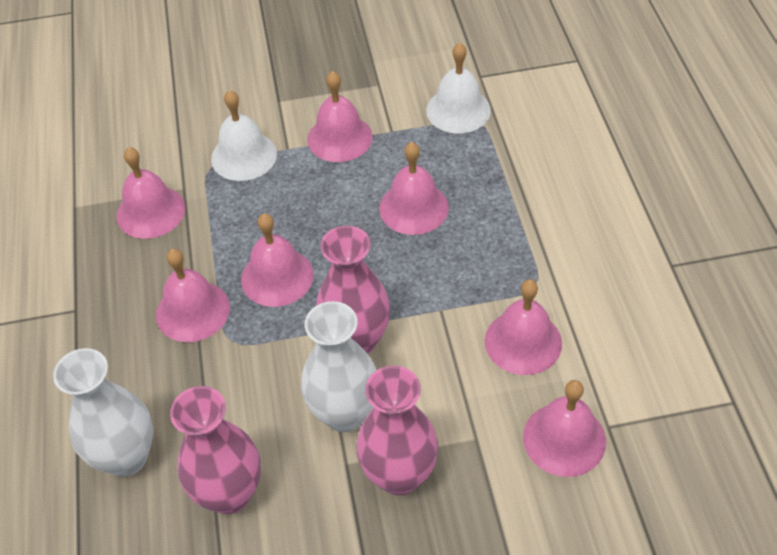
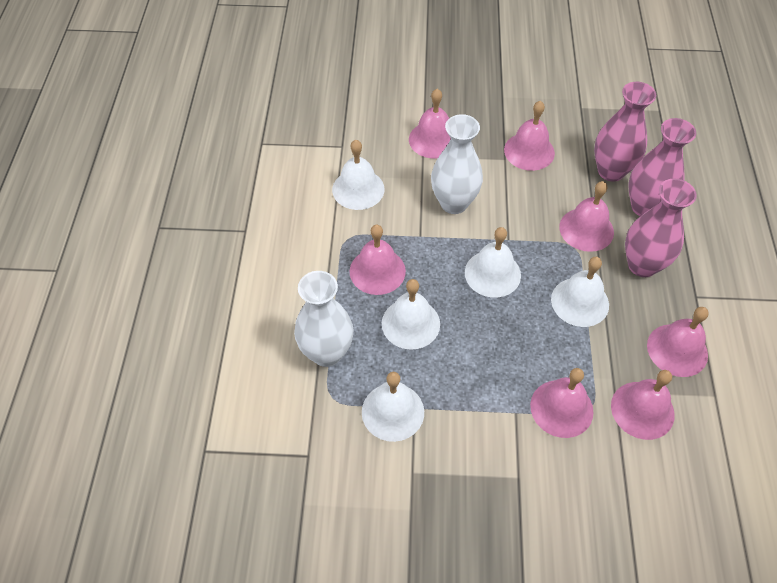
white bell: 2 -> 5

